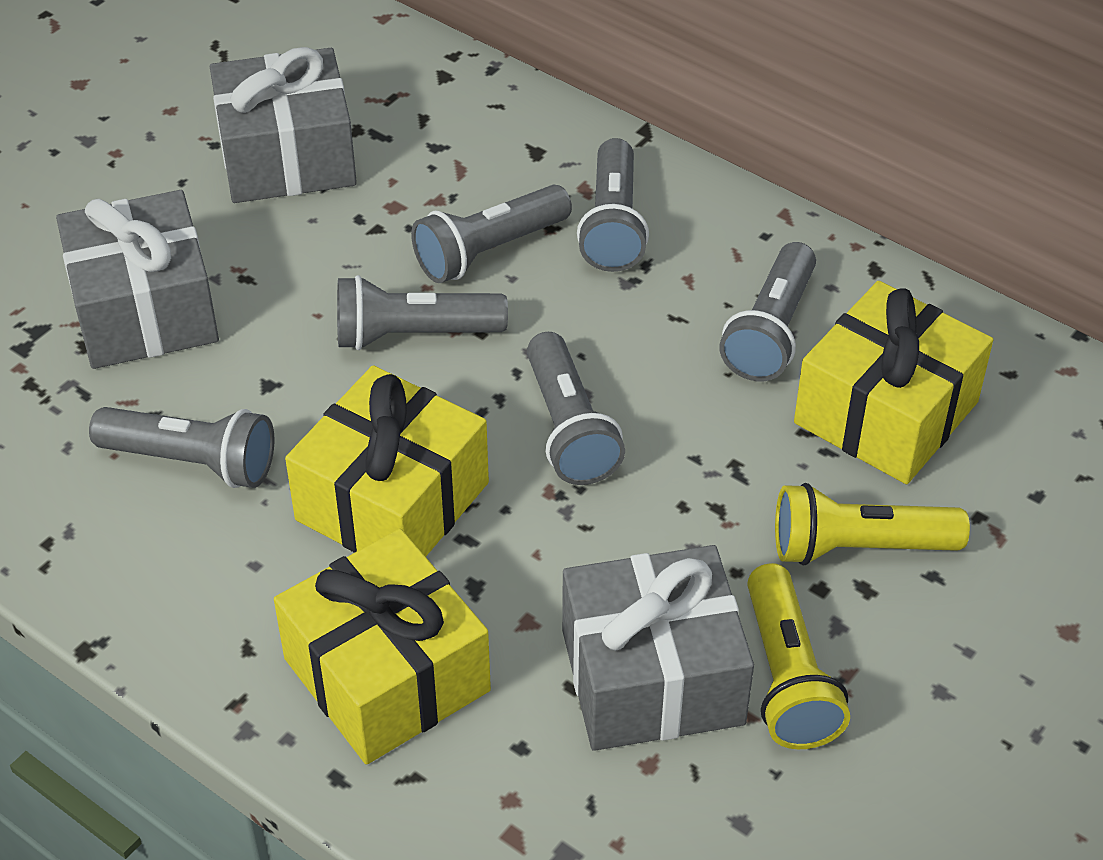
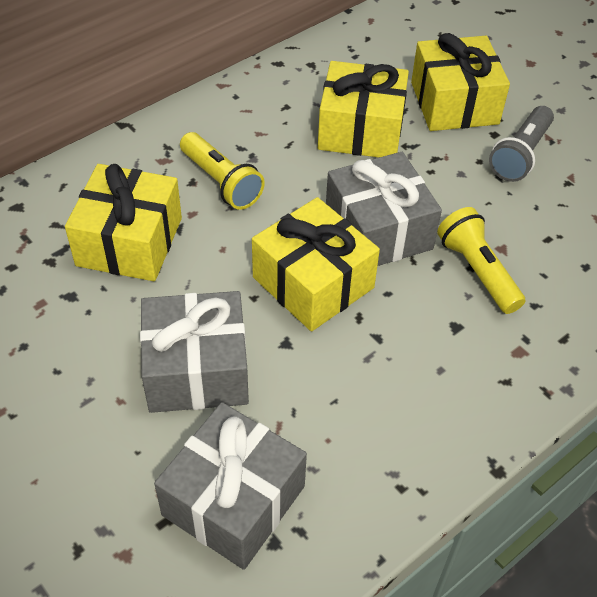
grey flashlight: 6 -> 1
yellow gift: 3 -> 4

